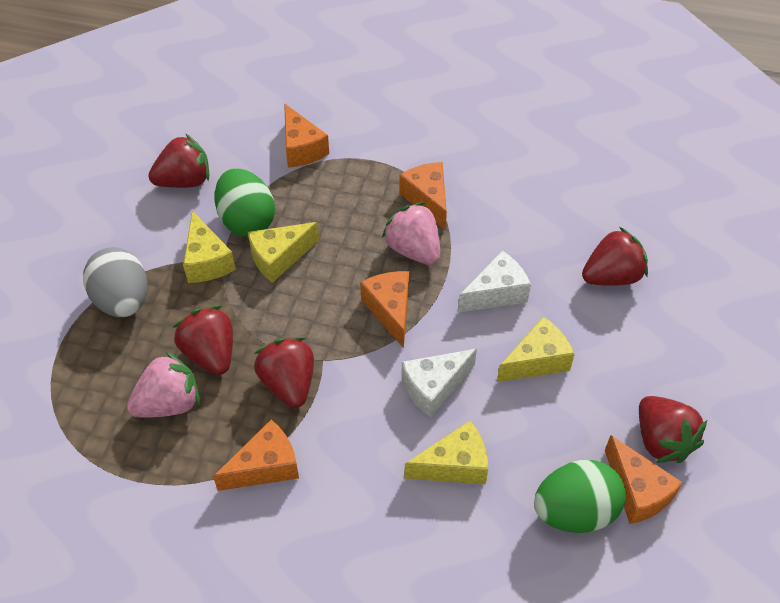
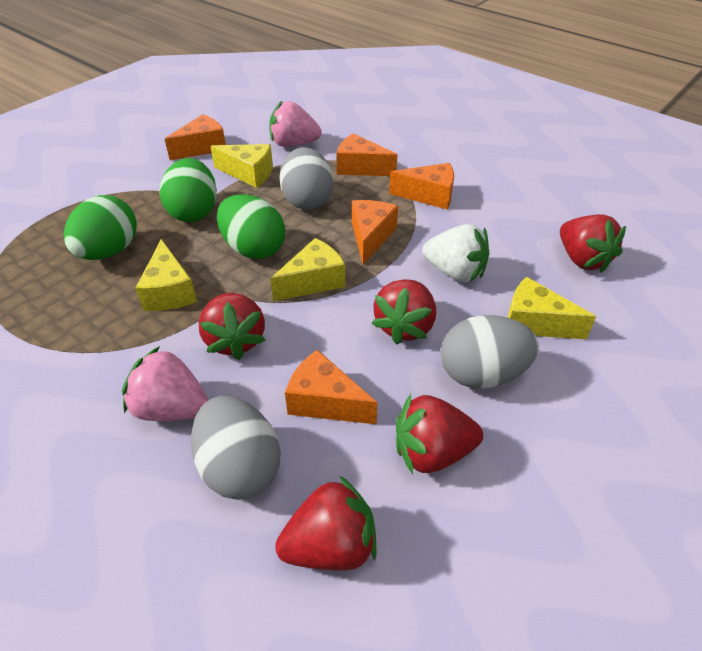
green egg: 2 -> 3
grey egg: 1 -> 3
white cheese: 2 -> 0
white strawberry: 0 -> 1

